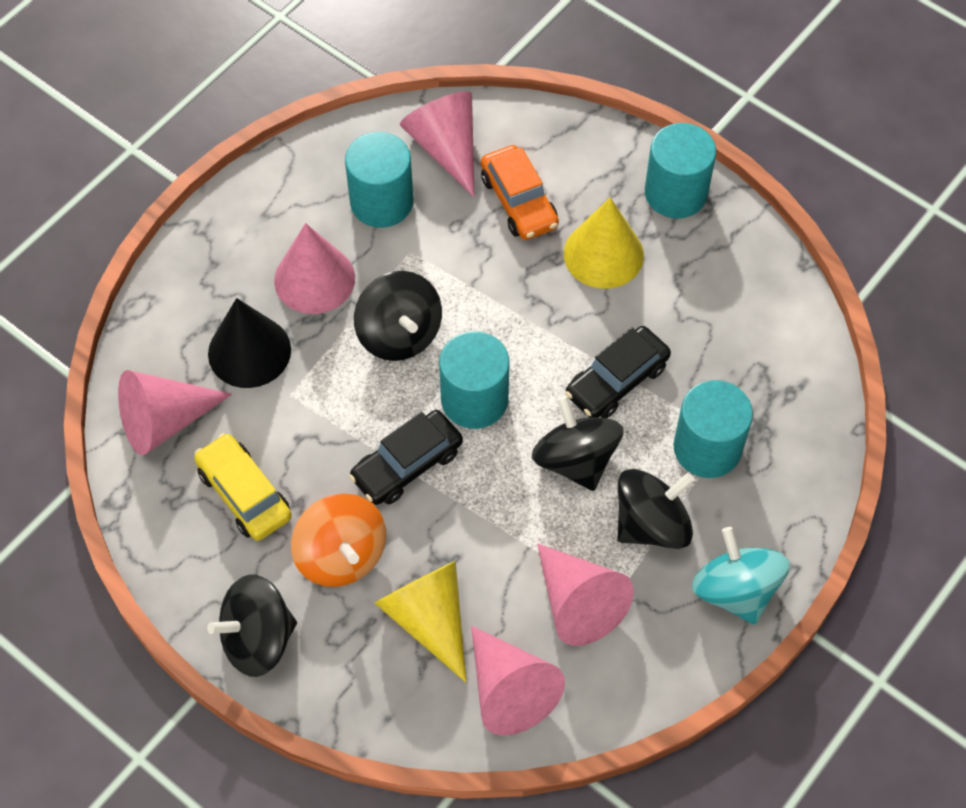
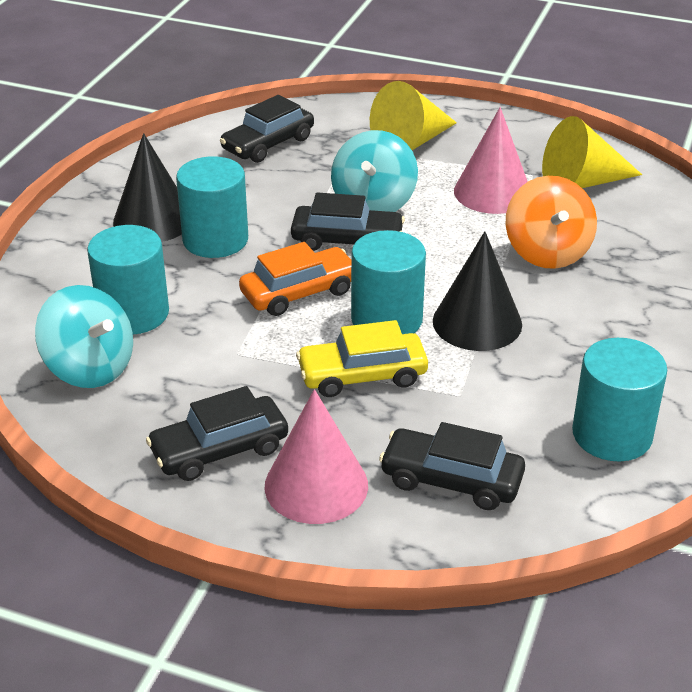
black car: 2 -> 4
black cone: 1 -> 2
black spinning top: 4 -> 0
pink cone: 5 -> 2
turquoise spinning top: 1 -> 2

